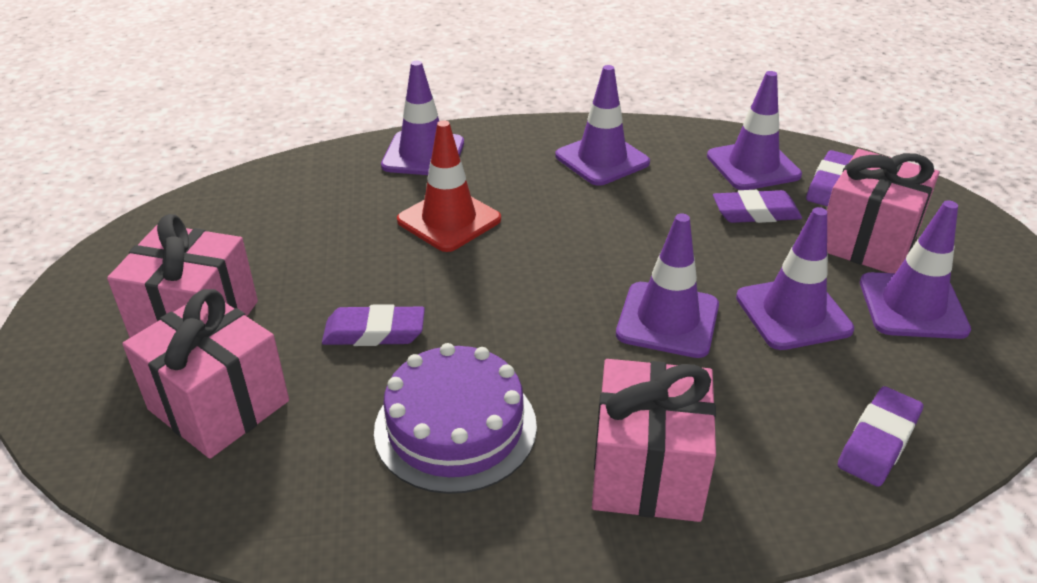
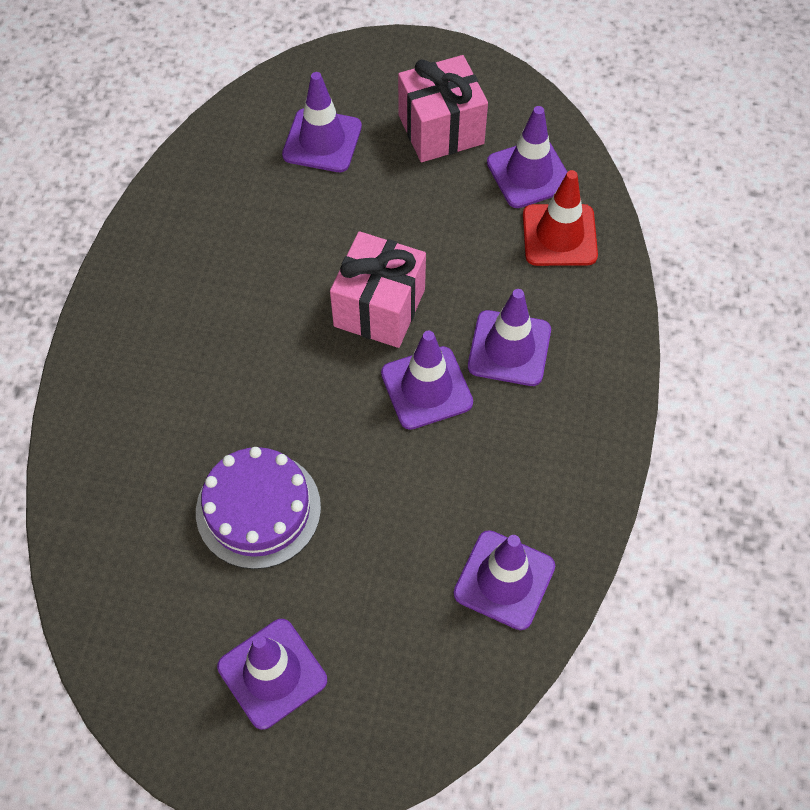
pink gift: 4 -> 2
purple eraser: 4 -> 0

